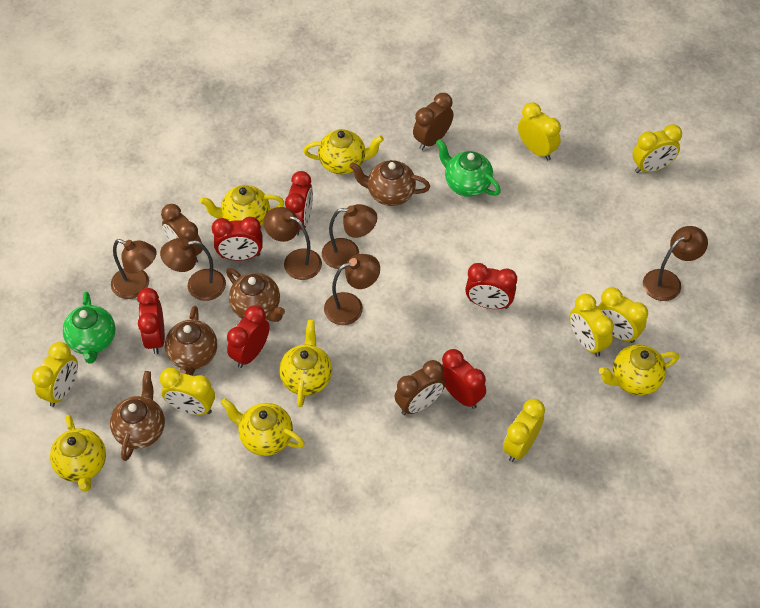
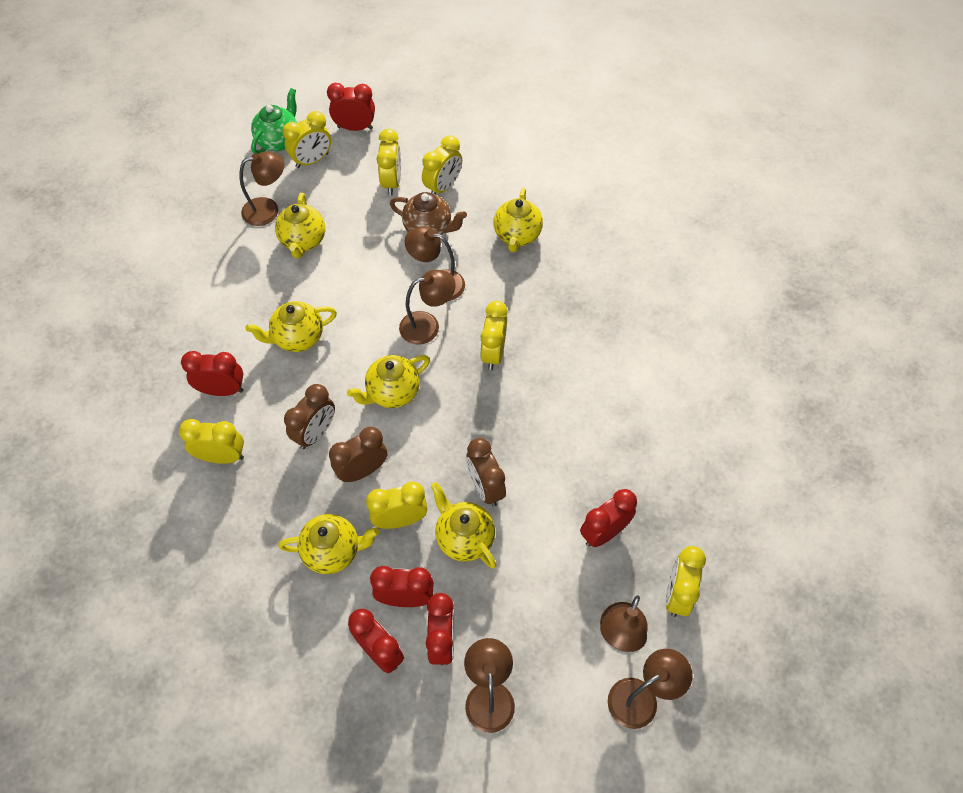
brown teapot: 4 -> 1
green teapot: 2 -> 1

